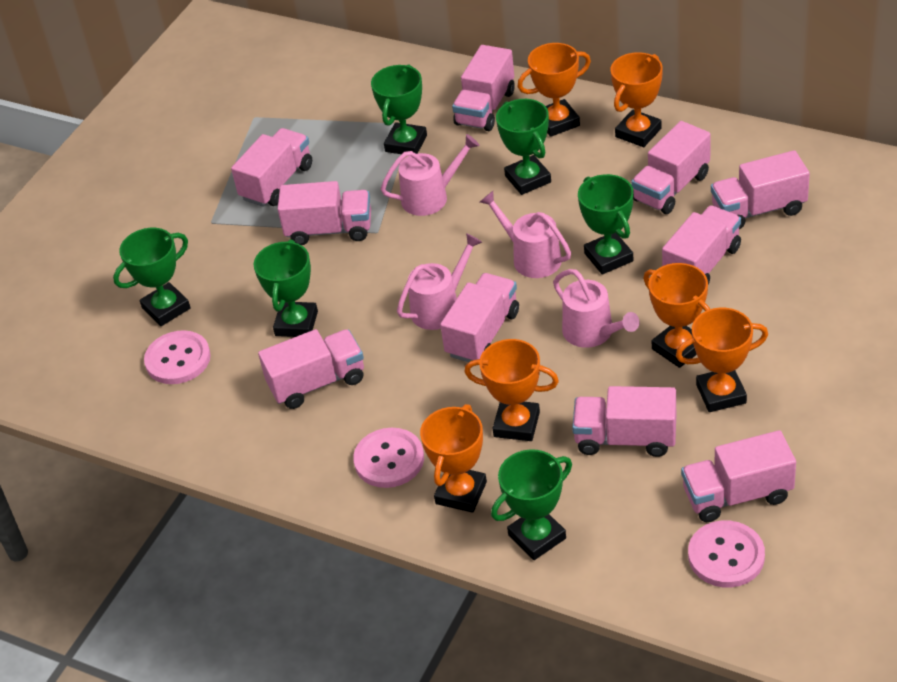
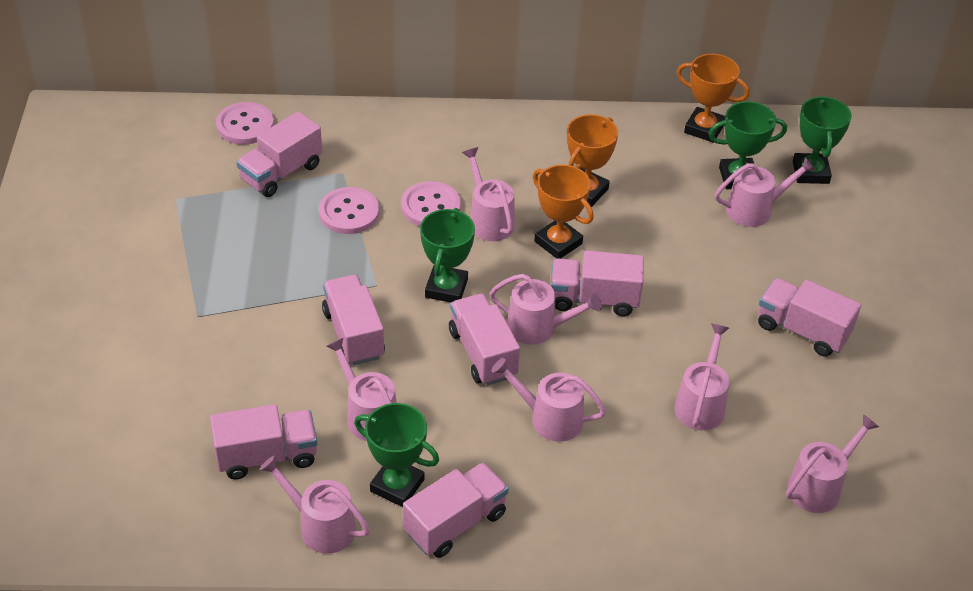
green trophy: 6 -> 4
orange trophy: 6 -> 3
pink truck: 10 -> 7
pink watering can: 4 -> 8

